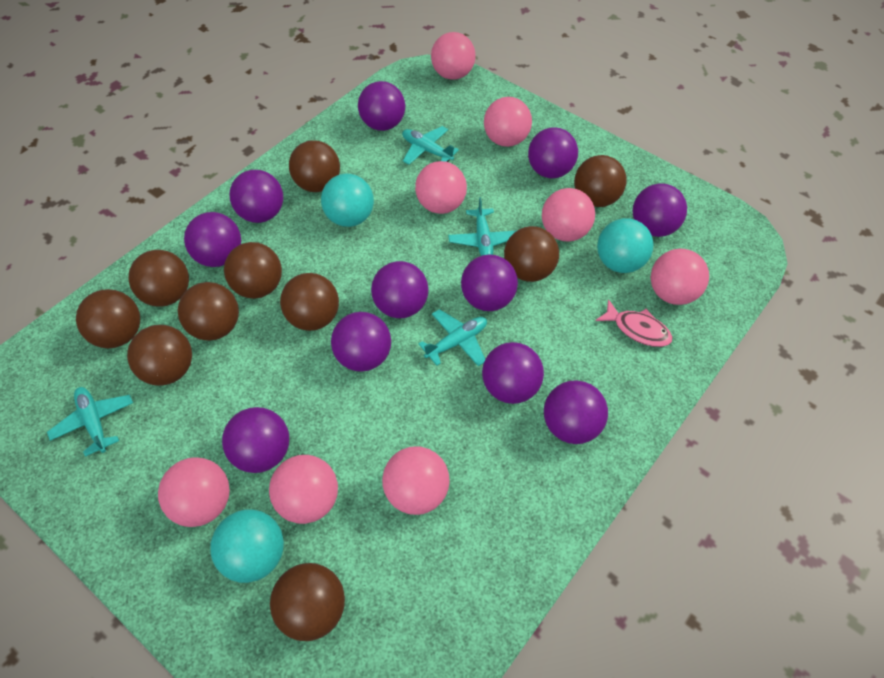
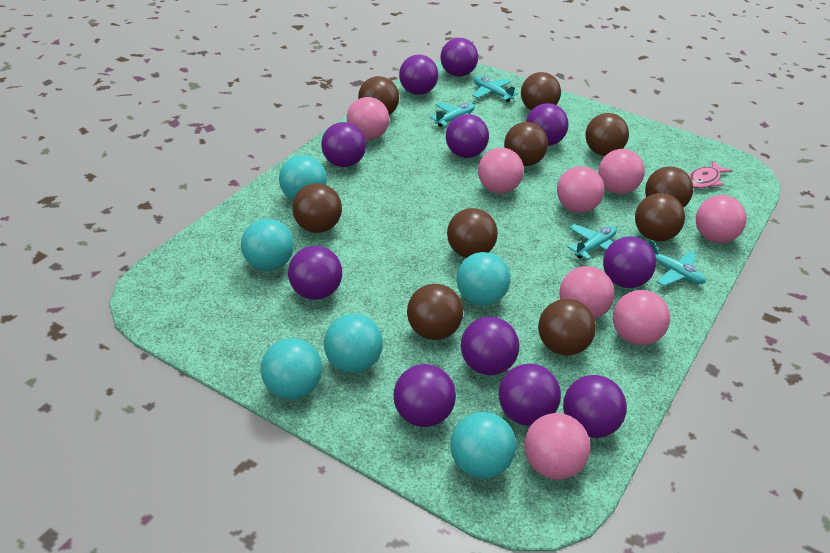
turquoise ball: 3 -> 6

